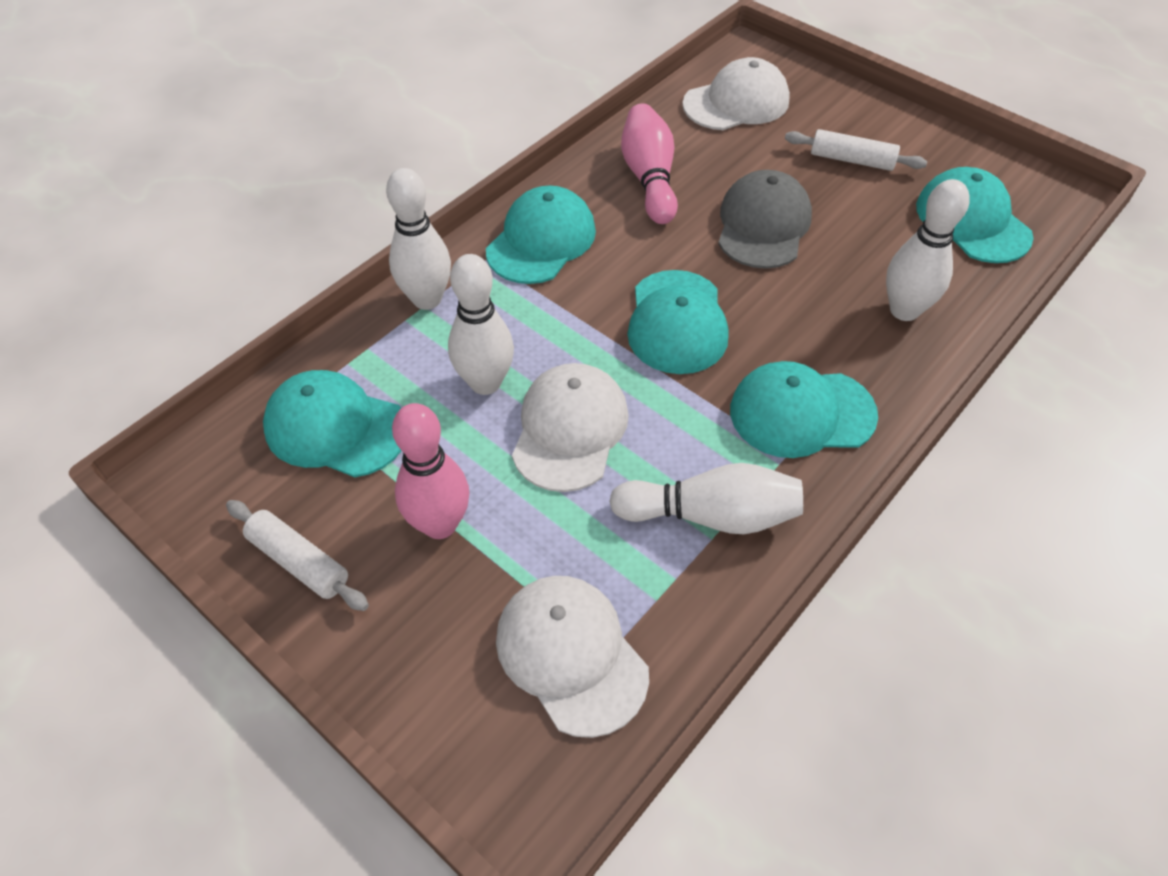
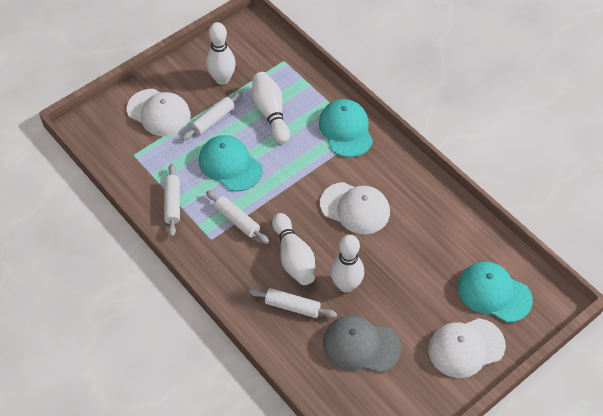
pink bowling pin: 2 -> 0
turquoise cap: 5 -> 3
white rolling pin: 2 -> 4

